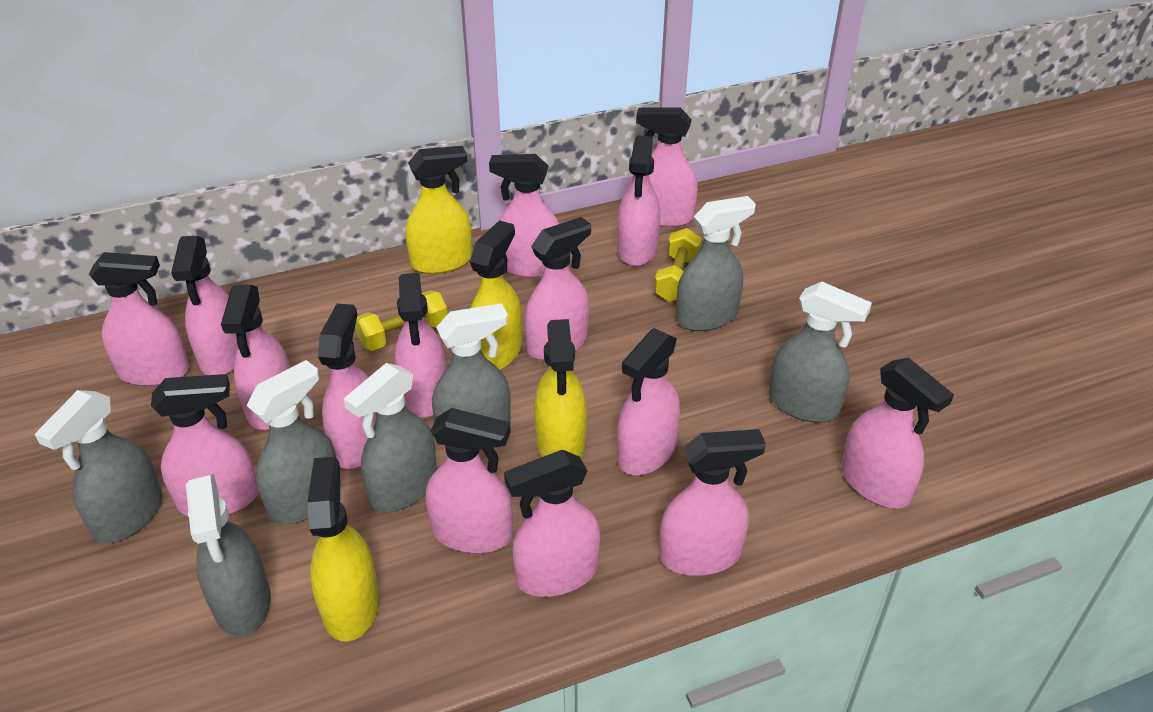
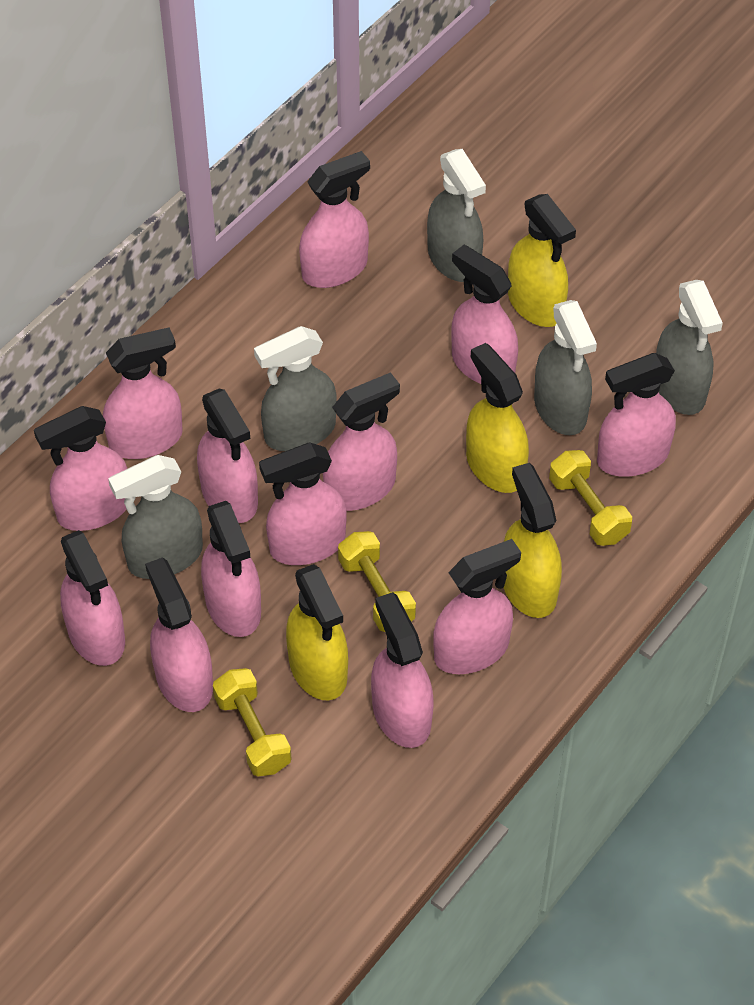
grey spray bottle: 7 -> 5
pink spray bottle: 15 -> 13
yellow dumbbell: 2 -> 3

